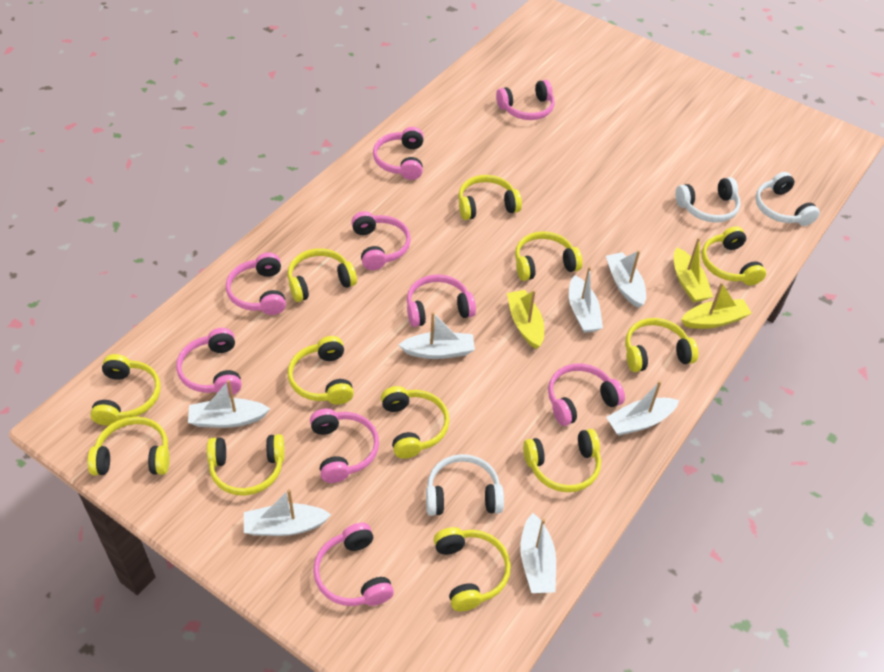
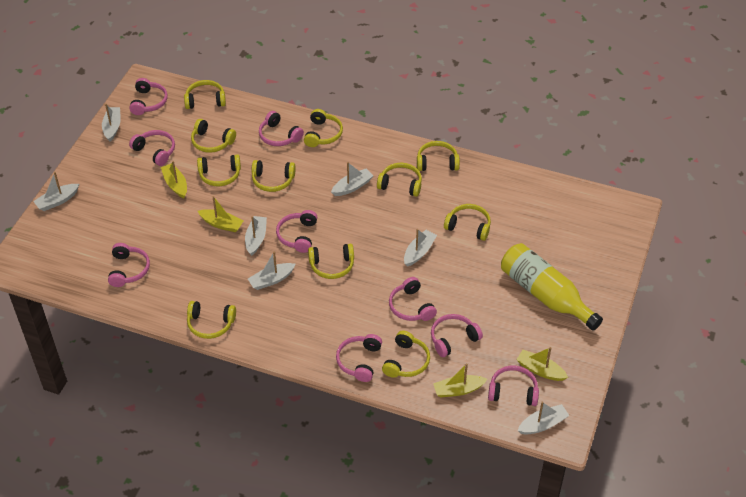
white headphones: 3 -> 0
yellow boat: 3 -> 4
yellow bottle: 0 -> 1
yellow headphones: 12 -> 11

